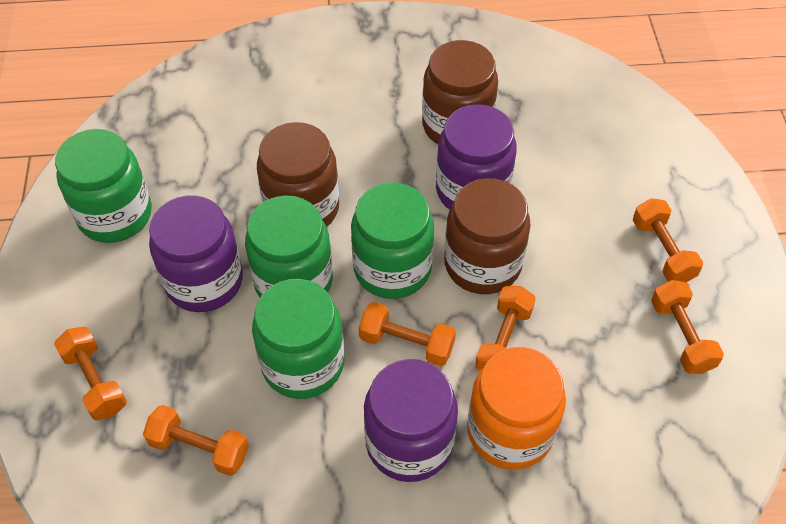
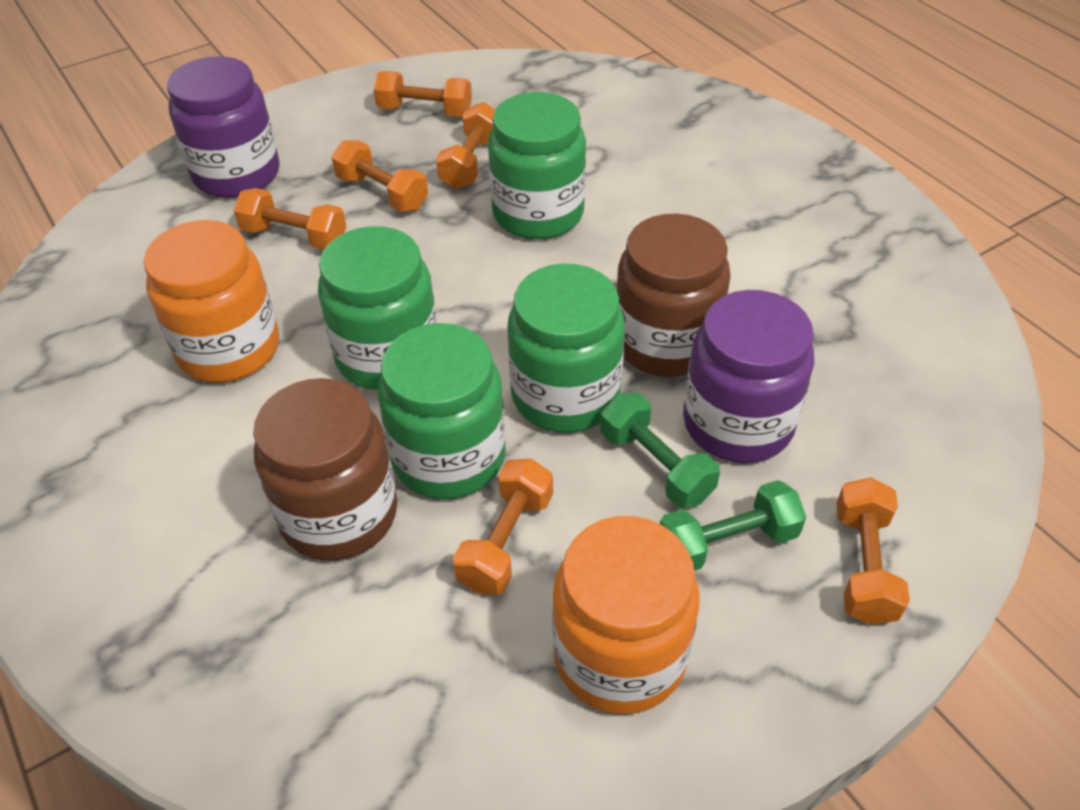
brown jar: 3 -> 2
green dumbbell: 0 -> 2
orange jar: 1 -> 2
purple jar: 3 -> 2

